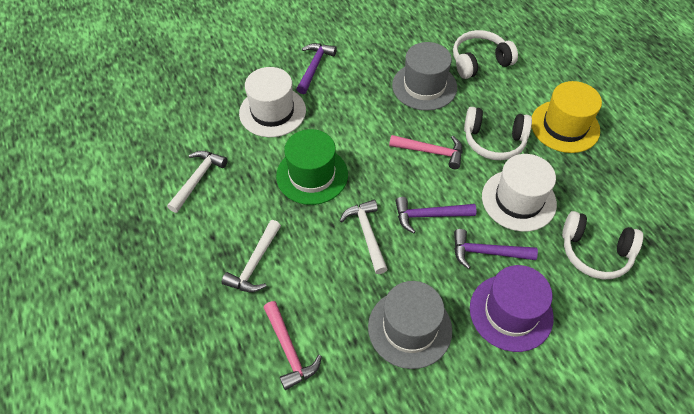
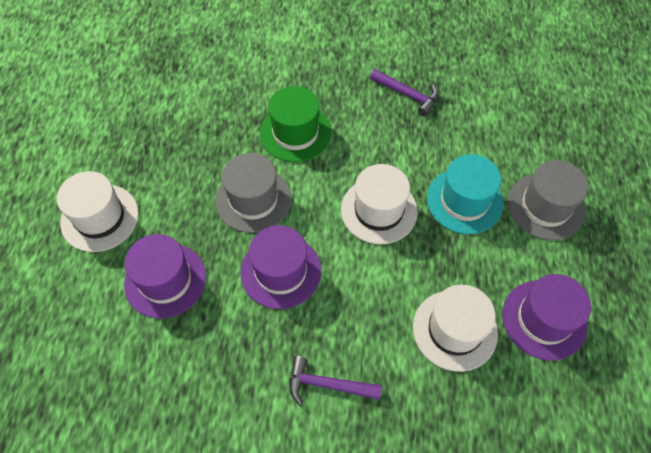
pink hammer: 2 -> 0
purple hammer: 3 -> 2
purple hat: 1 -> 3
turquoise hat: 0 -> 1
white hammer: 3 -> 0
white hat: 2 -> 3
white headphones: 3 -> 0
yellow hat: 1 -> 0

